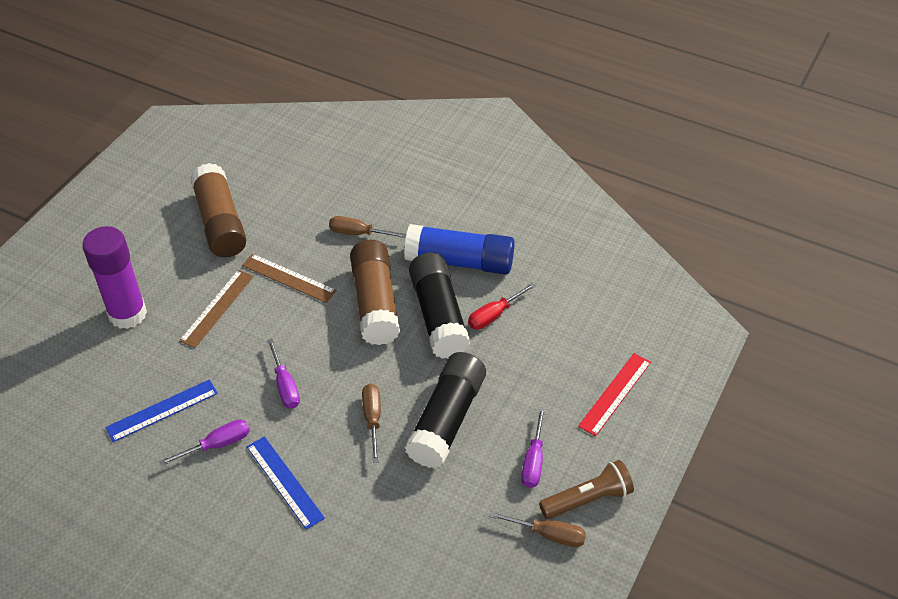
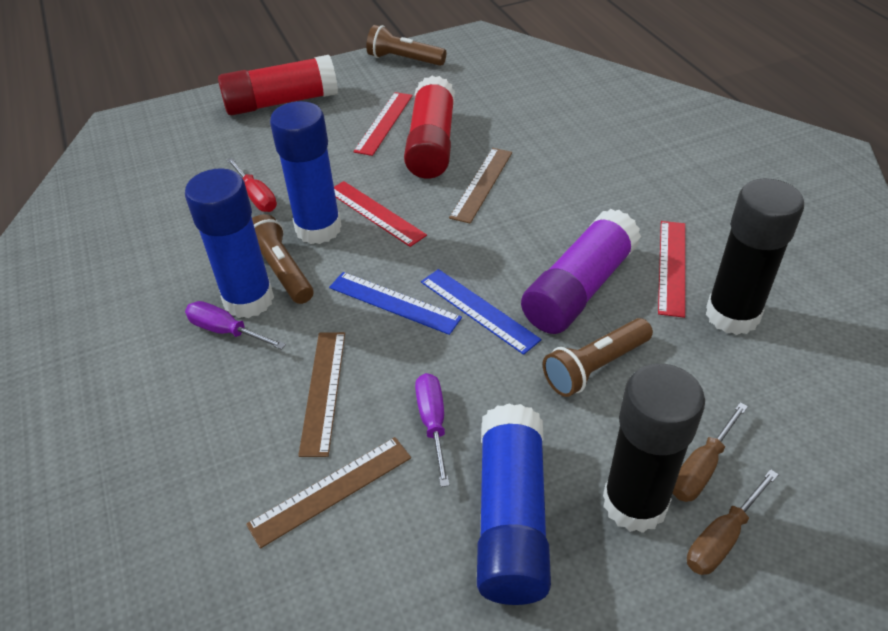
blue glue stick: 1 -> 3
brown flashlight: 1 -> 3
brown glue stick: 2 -> 0
brown ruler: 2 -> 3
brown screwdriver: 3 -> 2
purple screwdriver: 3 -> 2
red glue stick: 0 -> 2
red ruler: 1 -> 3

